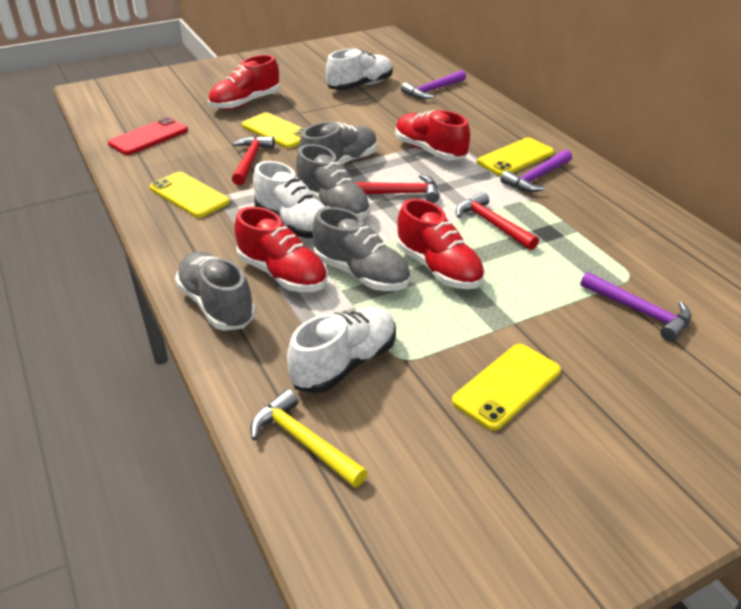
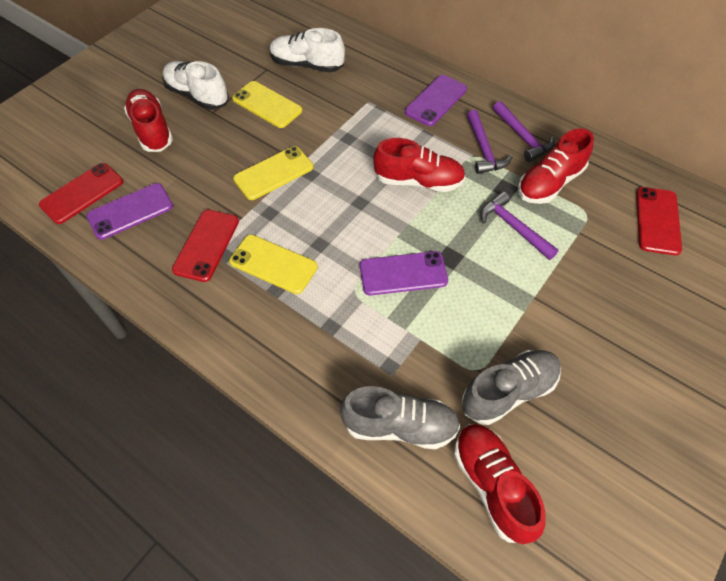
grey shoe: 4 -> 2
purple phone: 0 -> 3
red hammer: 3 -> 0
red phone: 1 -> 3
white shoe: 3 -> 2
yellow hammer: 1 -> 0
yellow phone: 4 -> 3

